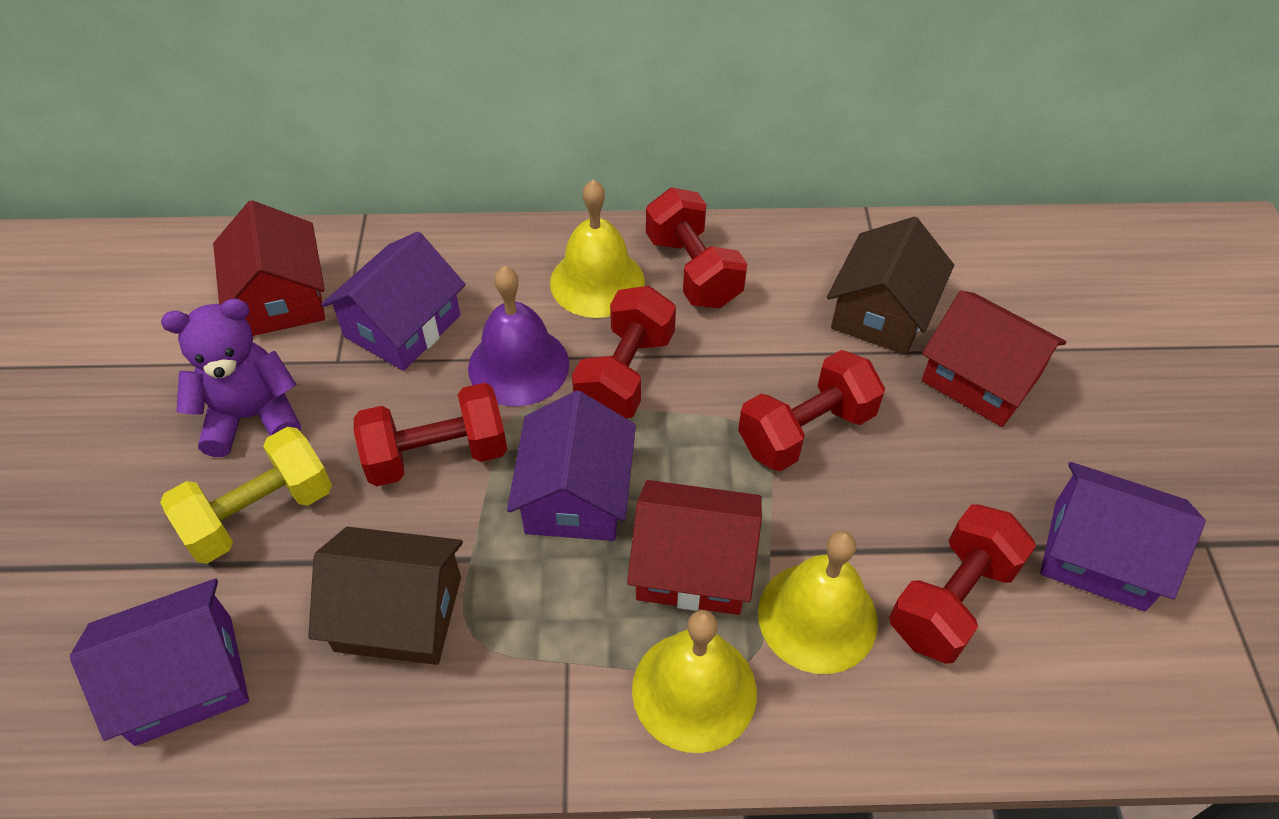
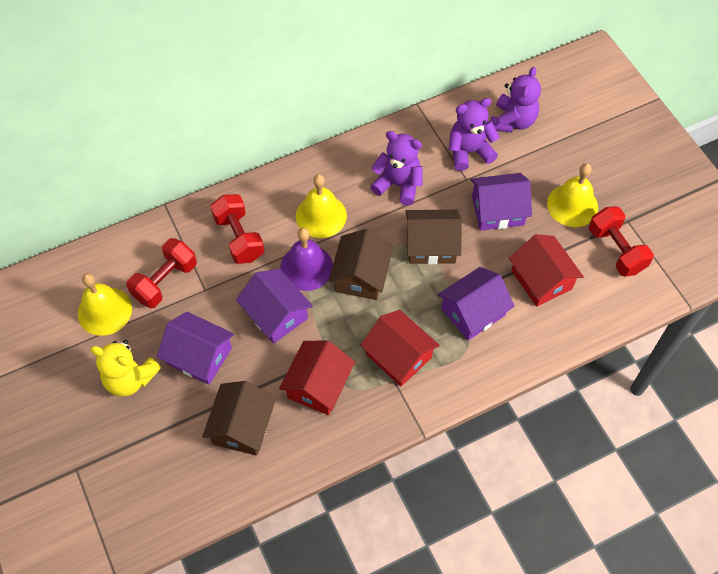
brown house: 2 -> 3
purple teddy bear: 1 -> 3
red dumbbell: 5 -> 3
yellow dumbbell: 1 -> 0
yellow teddy bear: 0 -> 1

